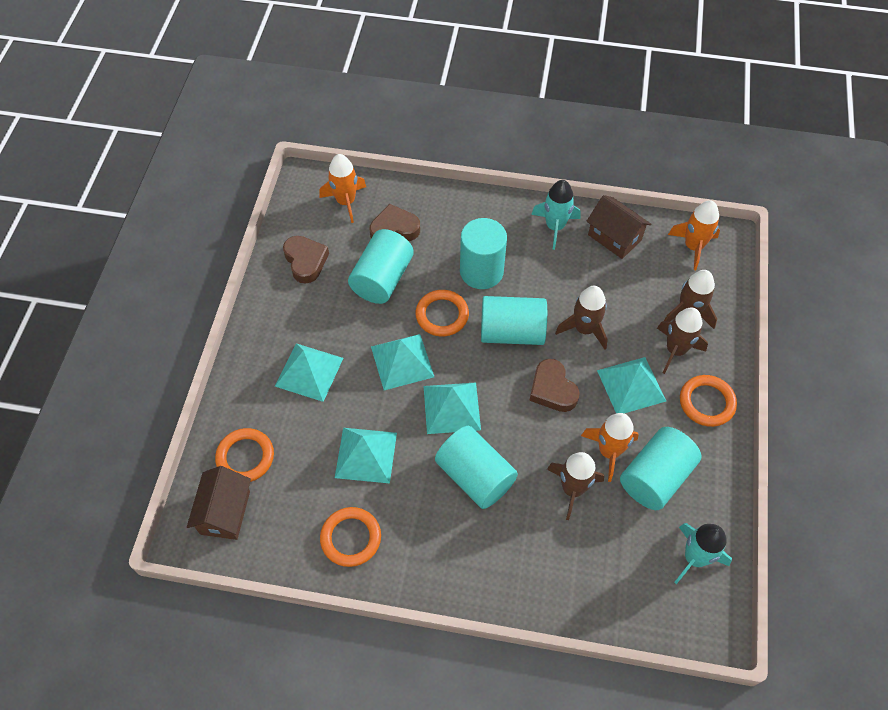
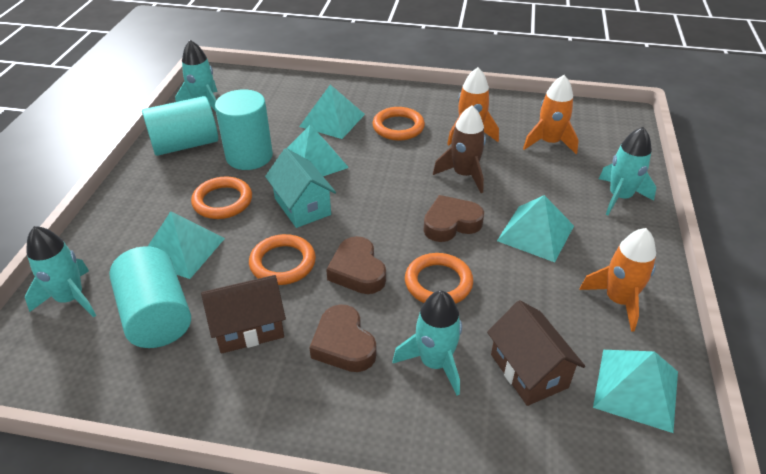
brown rocket: 4 -> 1
turquoise cylinder: 5 -> 3
turquoise house: 0 -> 1
turquoise rocket: 2 -> 4

